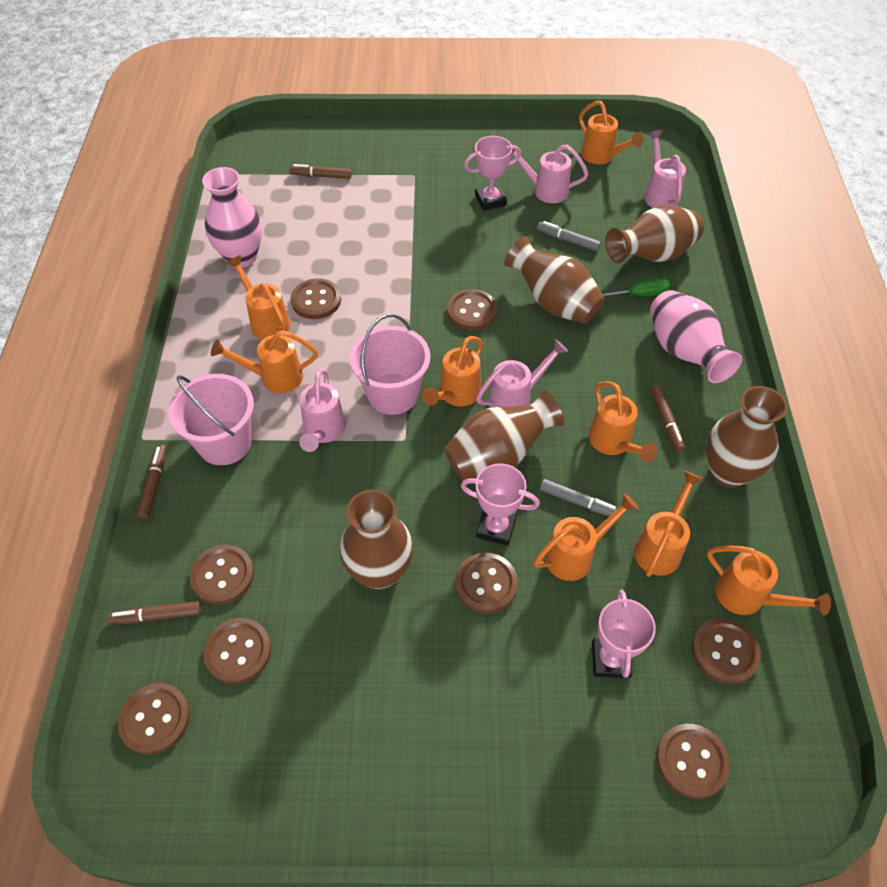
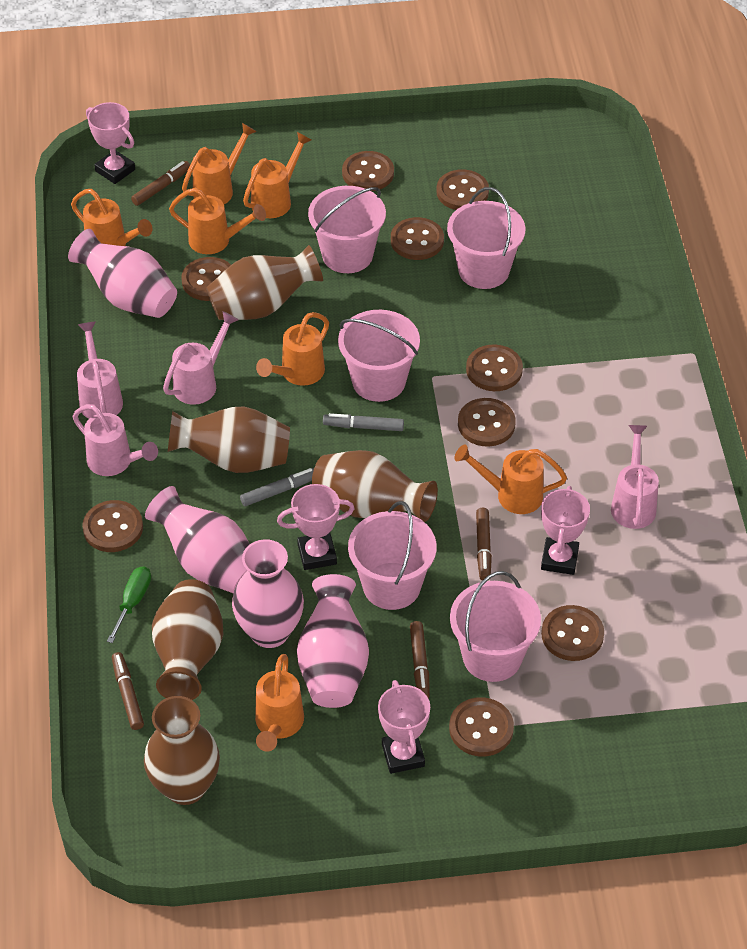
brown button: 8 -> 9
orange watering can: 8 -> 7
pink bucket: 2 -> 5
pink trophy: 3 -> 4
pink vase: 2 -> 4

